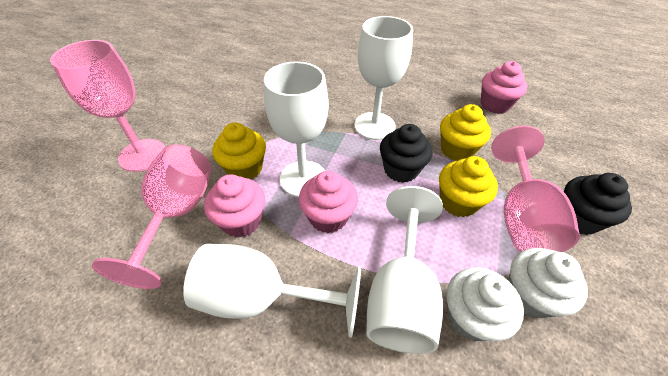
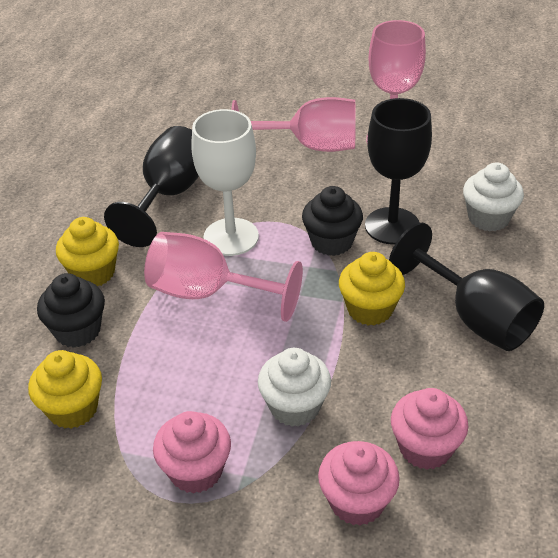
black goblet: 0 -> 3
white goblet: 4 -> 1

